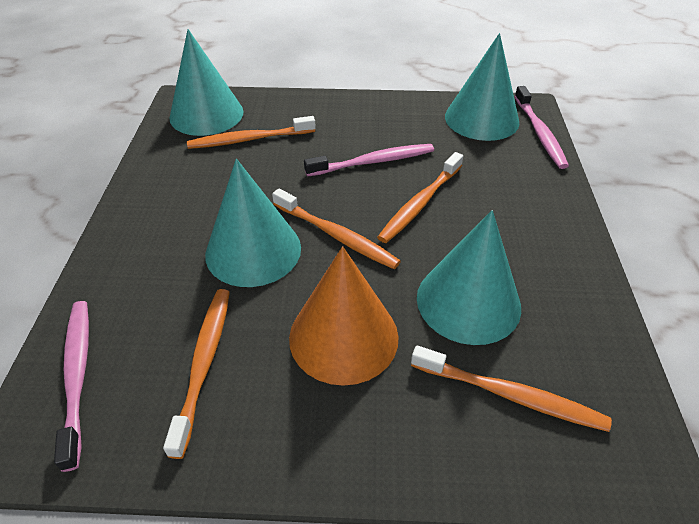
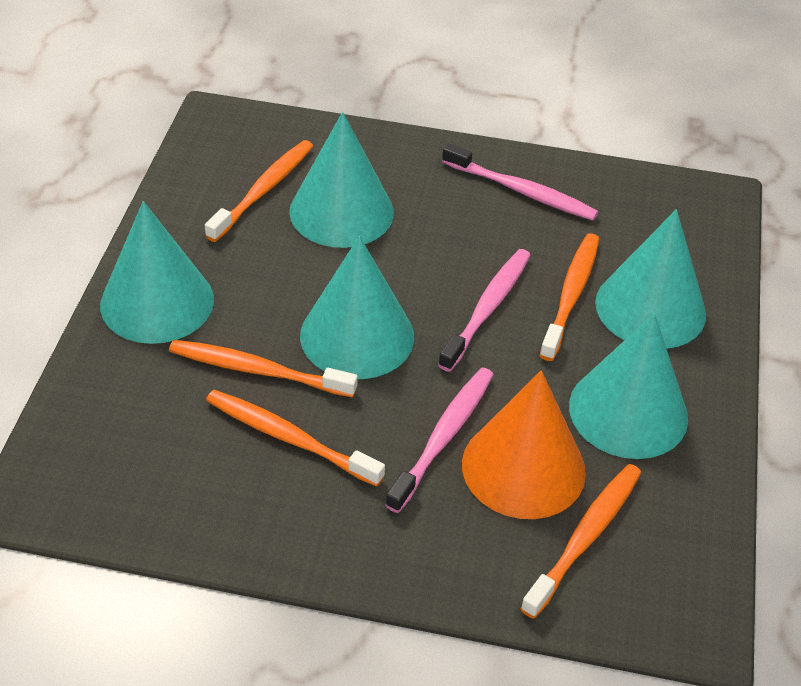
turquoise cone: 4 -> 5

